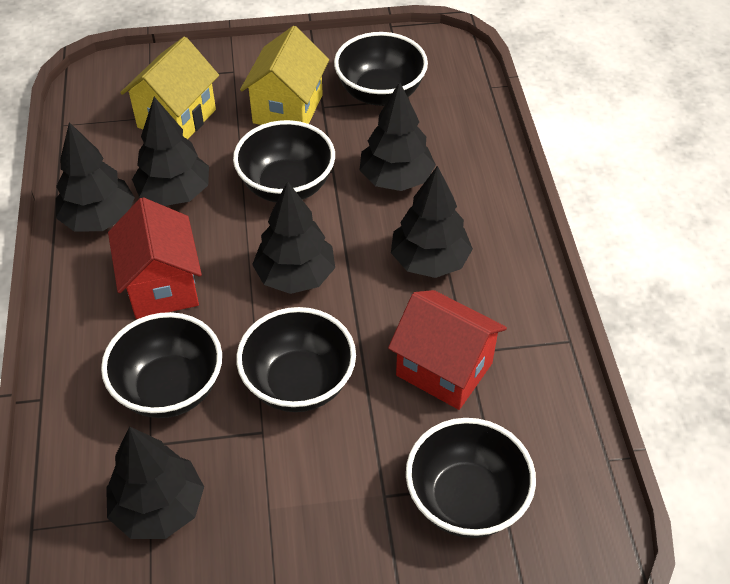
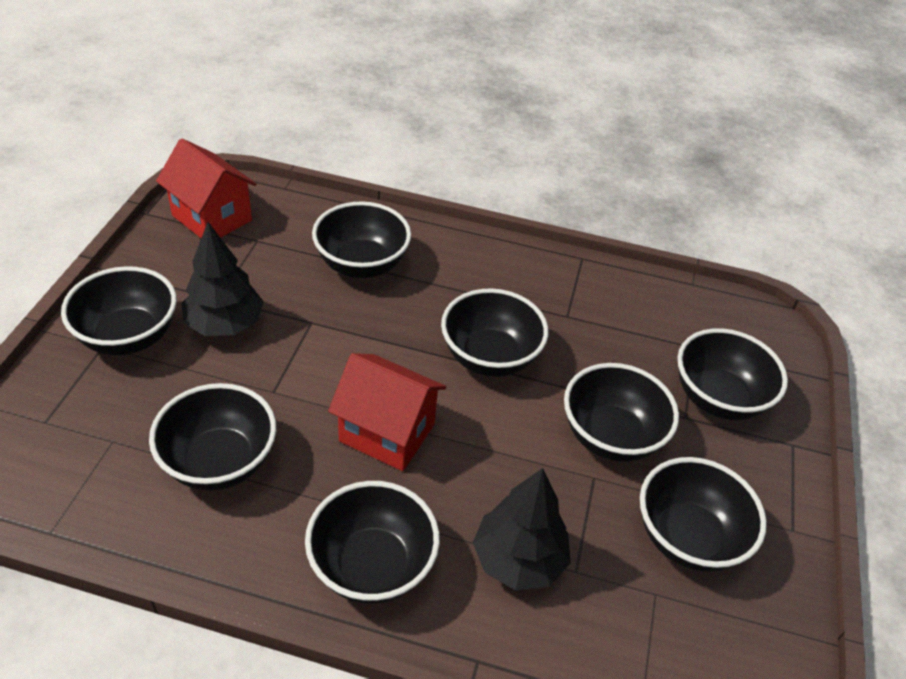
black bowl: 5 -> 8
black tree: 6 -> 2
yellow house: 2 -> 0

